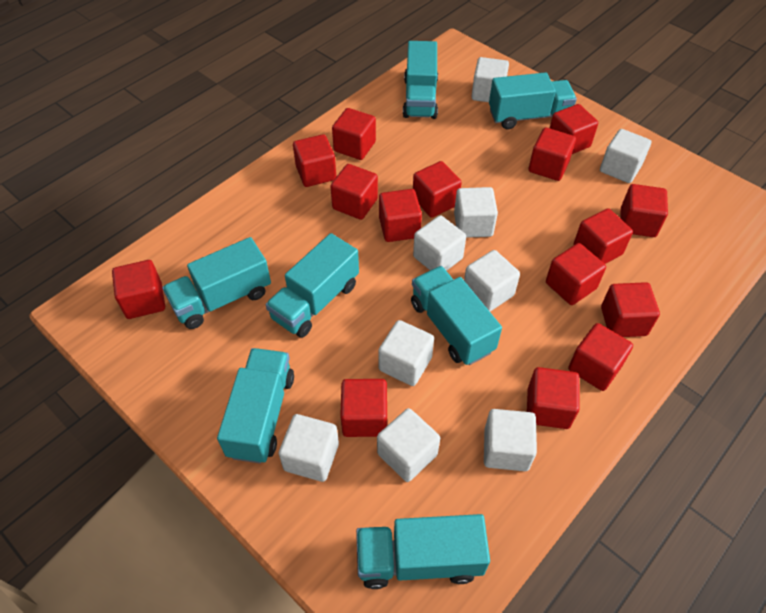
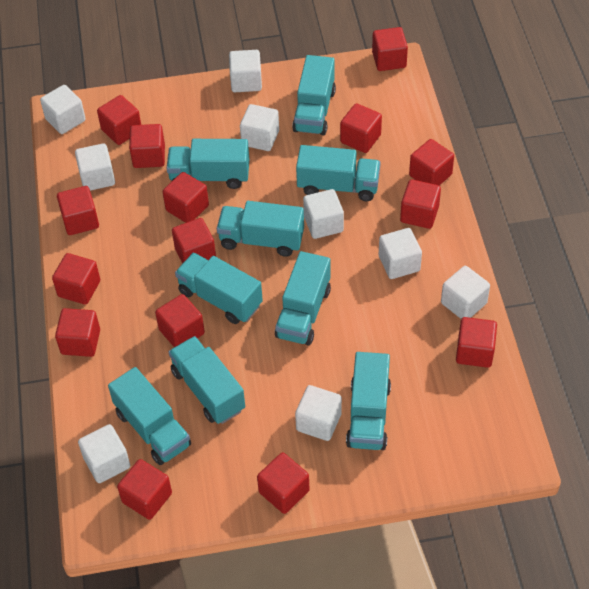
turquoise truck: 7 -> 9

